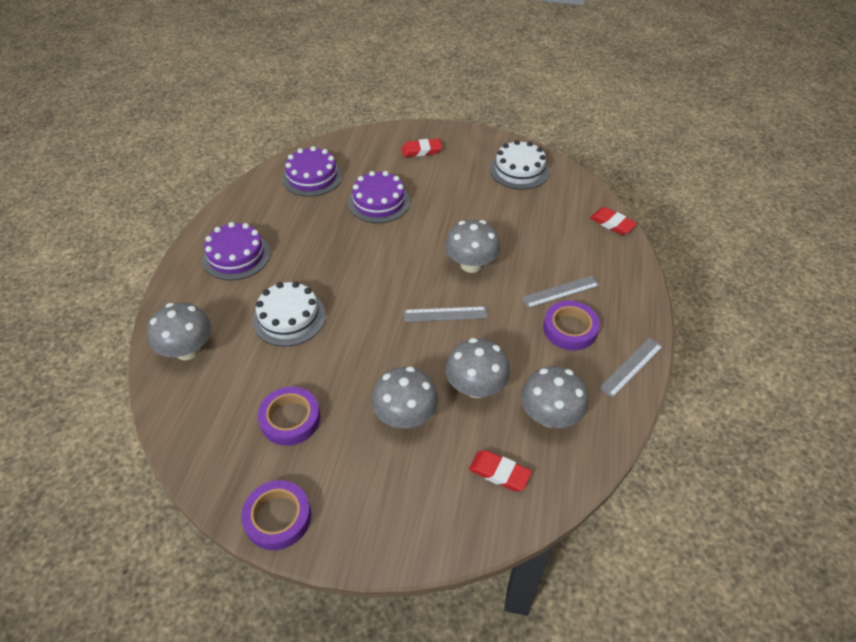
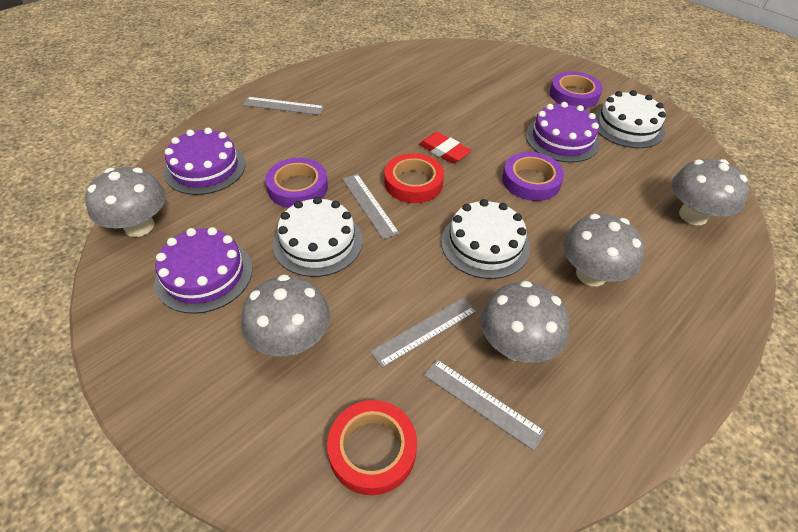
grey ruler: 3 -> 4
red eraser: 3 -> 1
red tape: 0 -> 2
white cake: 2 -> 3

